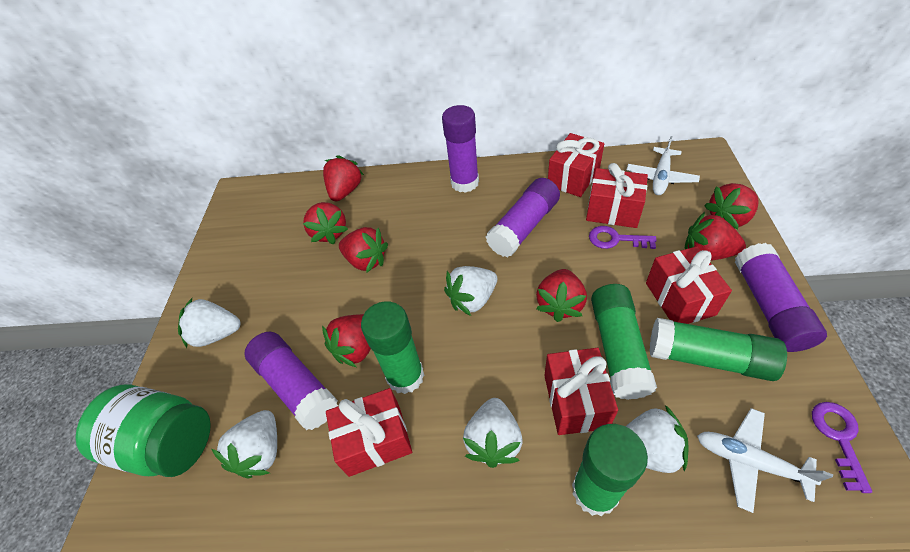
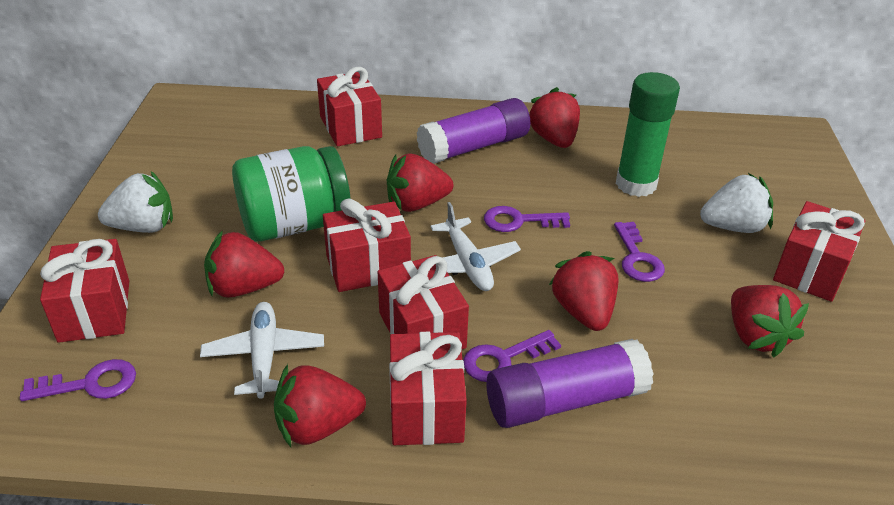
green glue stick: 4 -> 1
purple glue stick: 4 -> 2
purple key: 2 -> 4
red gift: 5 -> 6
red strawberry: 7 -> 6
white strawberry: 5 -> 2

